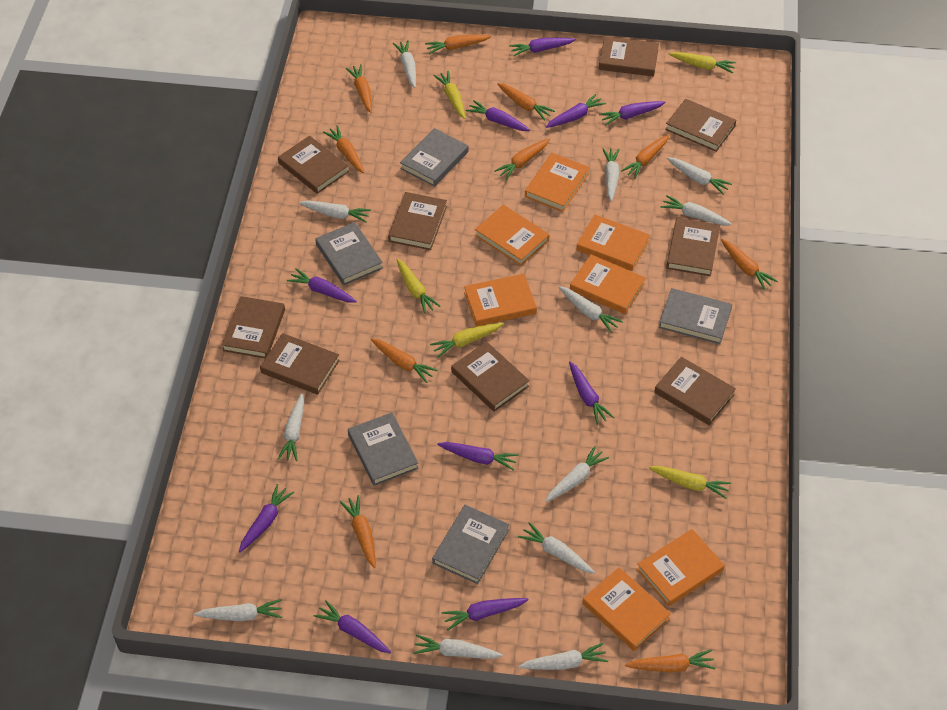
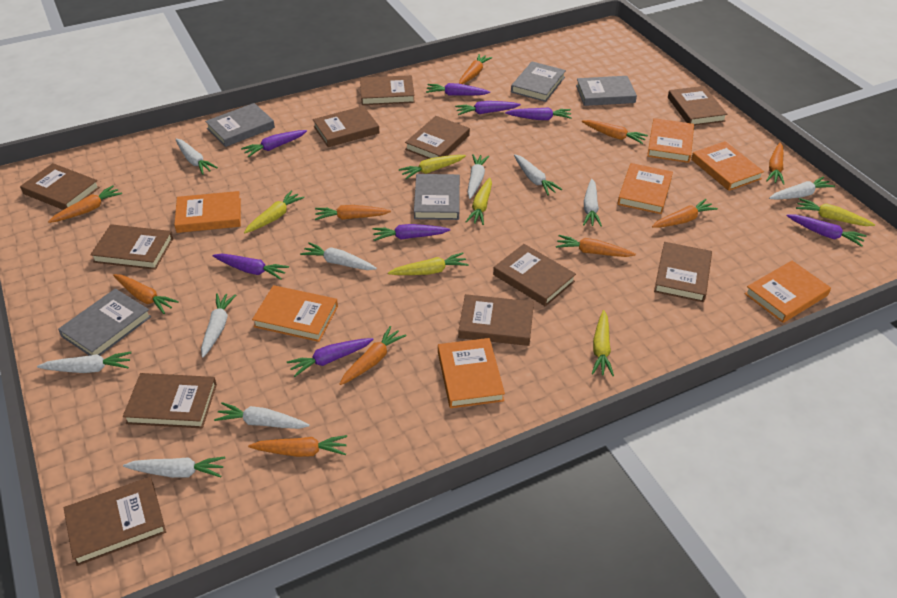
brown book: 9 -> 11
purple carrot: 10 -> 8
white carrot: 12 -> 10
yellow carrot: 5 -> 6

